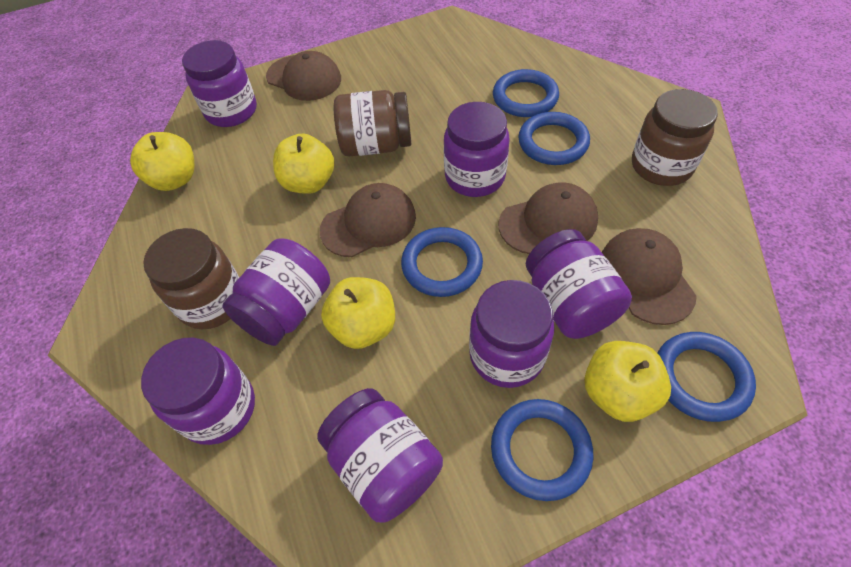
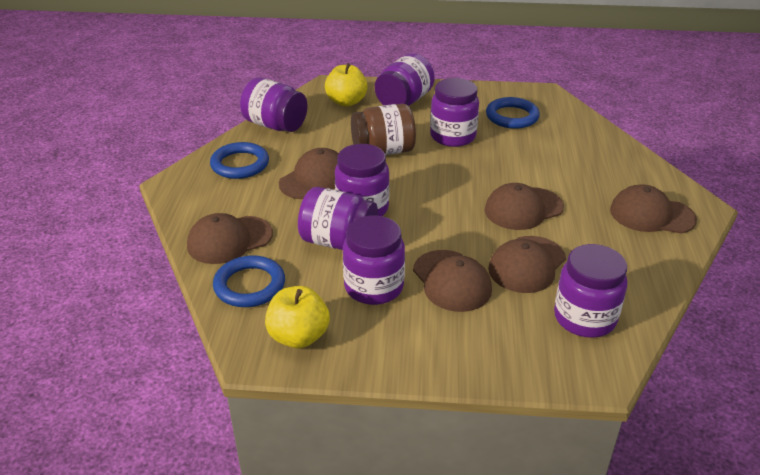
blue ring: 5 -> 3
brown cap: 4 -> 6
brown jar: 3 -> 1
yellow apple: 4 -> 2

